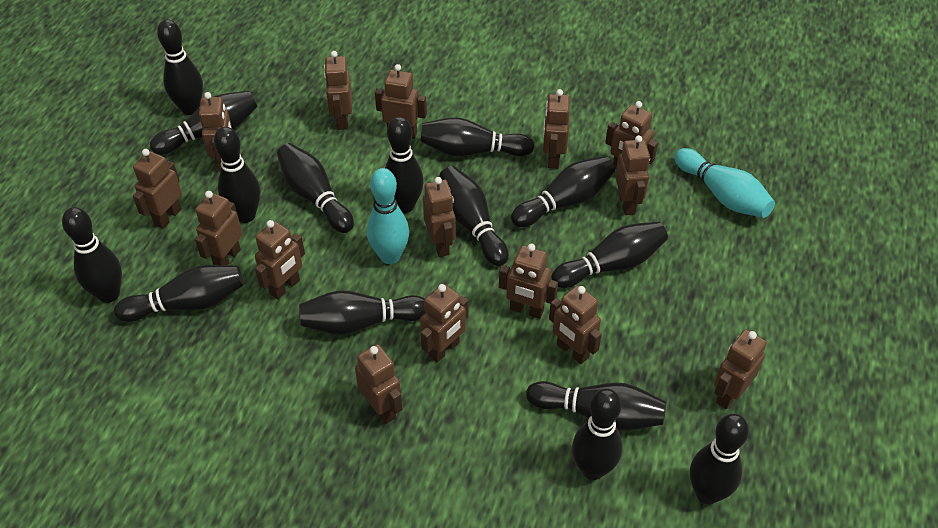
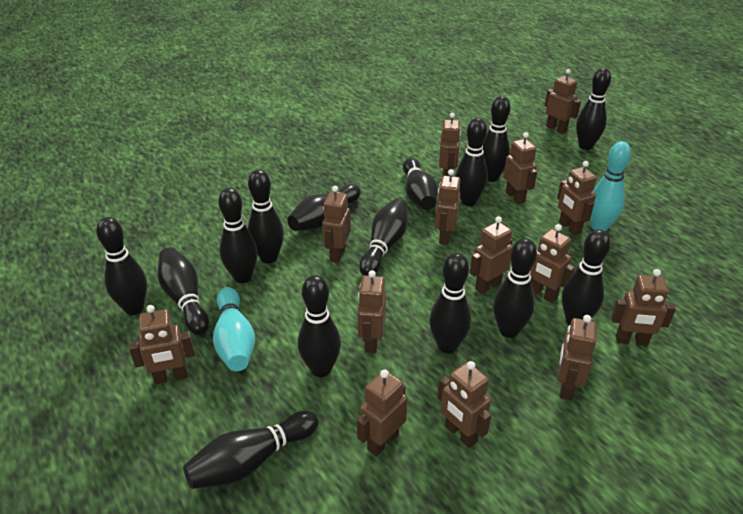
brown robot: 15 -> 14

